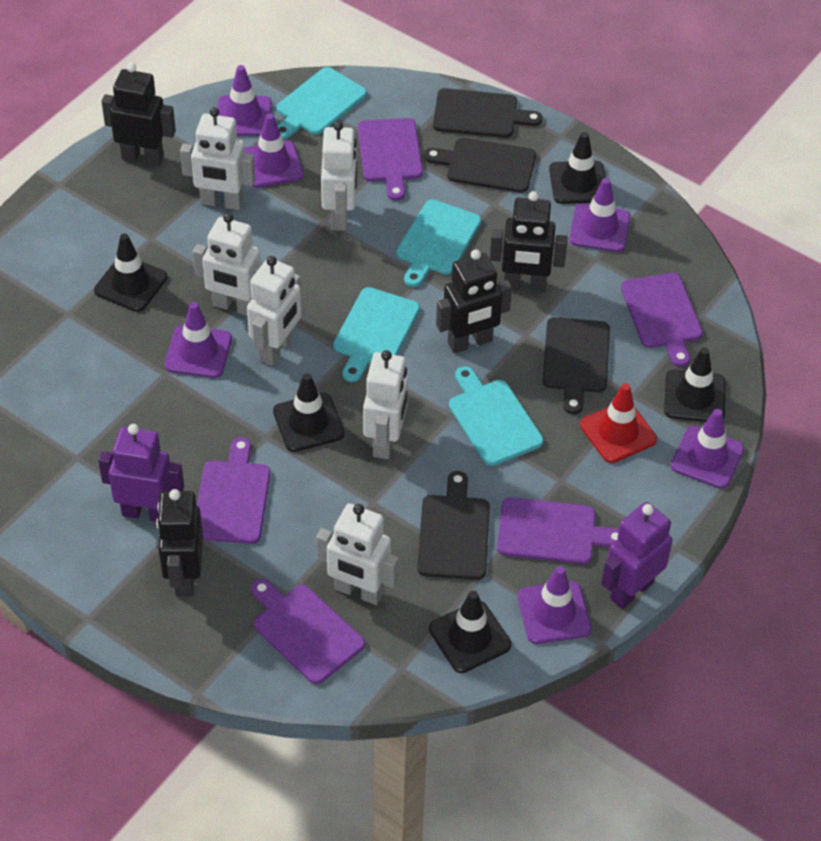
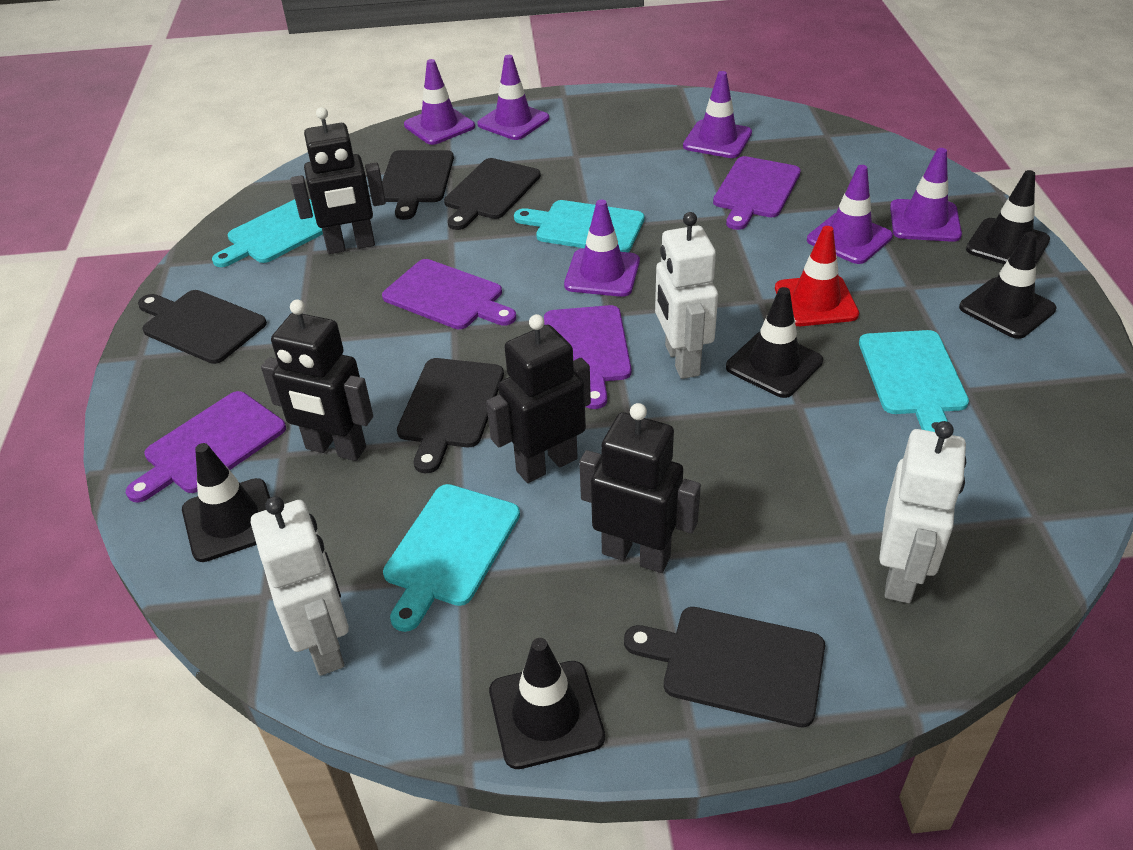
black cutting board: 4 -> 5
purple cutting board: 5 -> 4
purple robot: 2 -> 0
white robot: 6 -> 3

